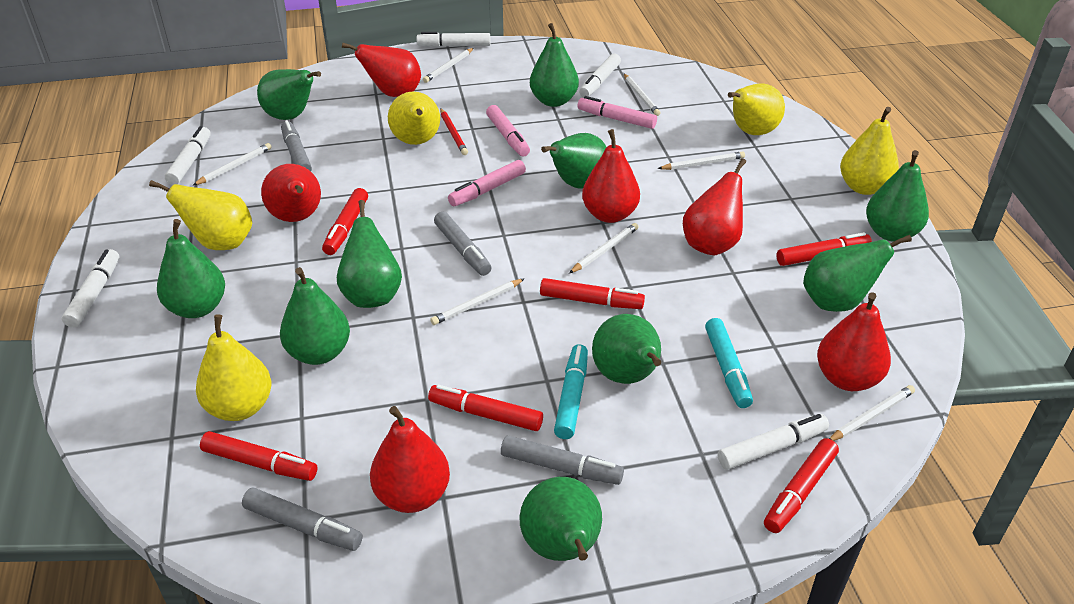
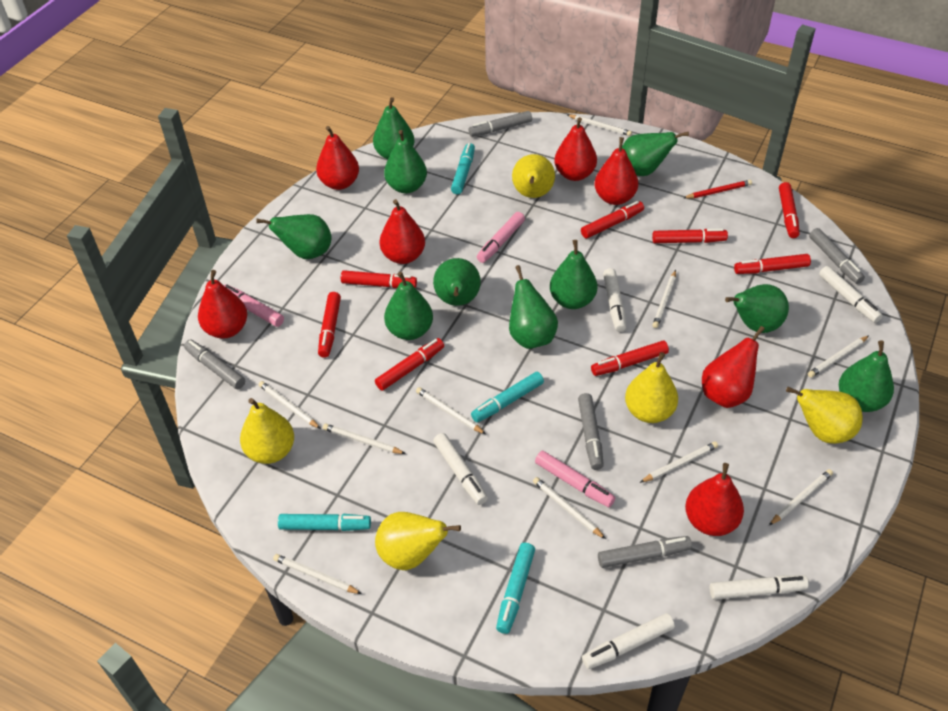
grey marker: 4 -> 5
red marker: 6 -> 8
red pear: 6 -> 7
turquoise marker: 2 -> 4
white pencil: 7 -> 10

